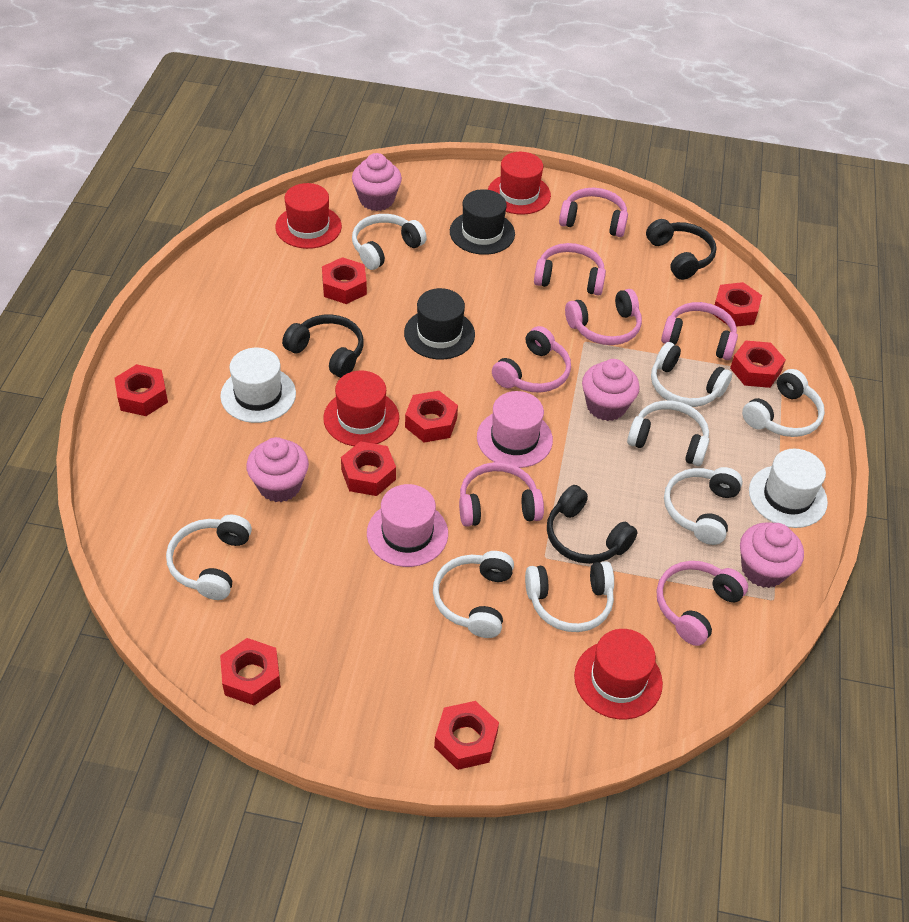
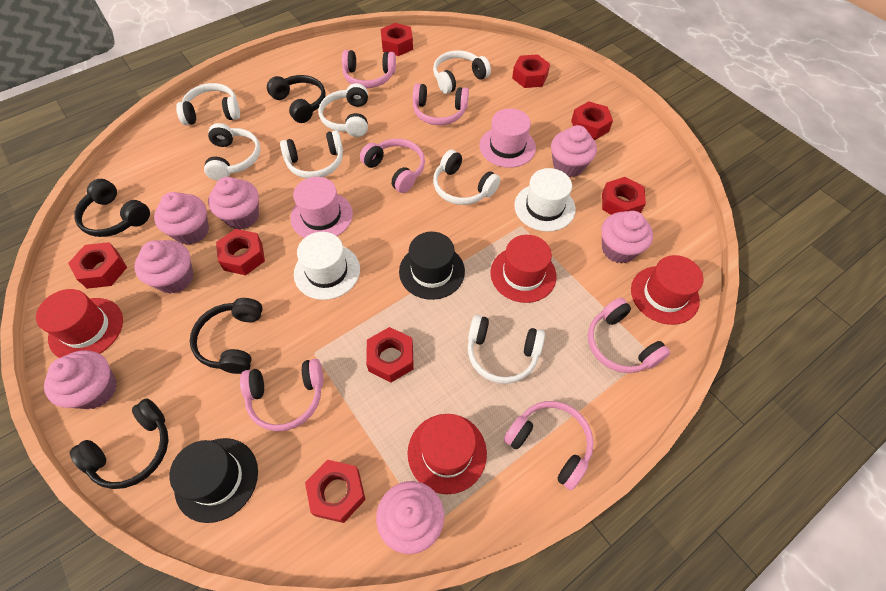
black headphones: 3 -> 4
pink cupcake: 4 -> 7
pink headphones: 7 -> 6
white headphones: 8 -> 7

